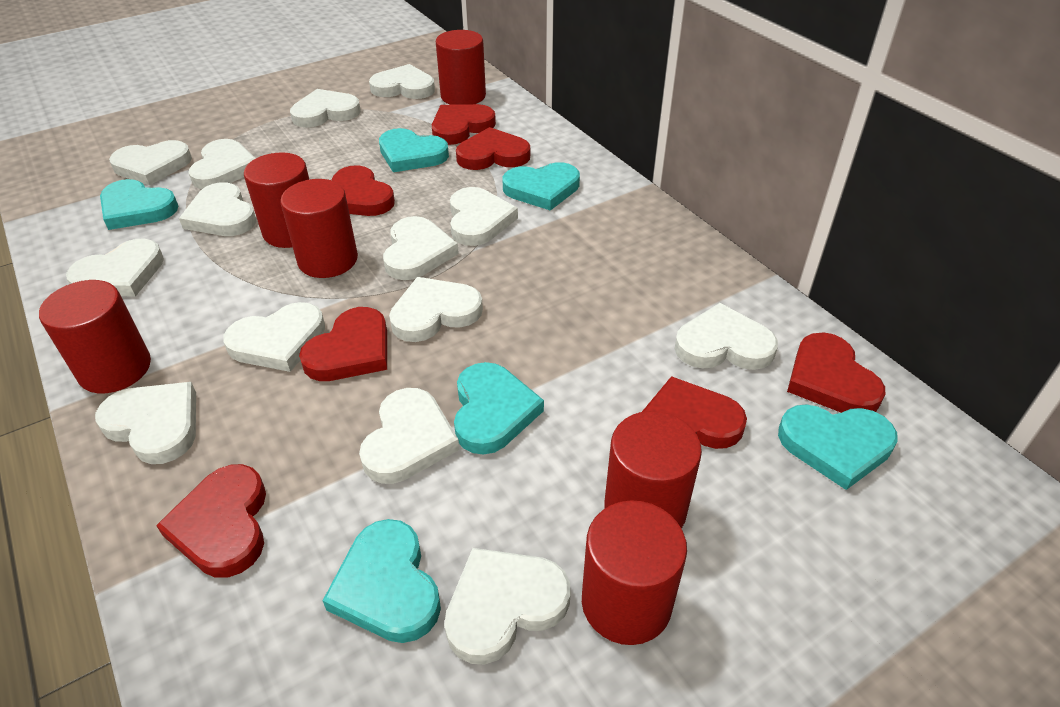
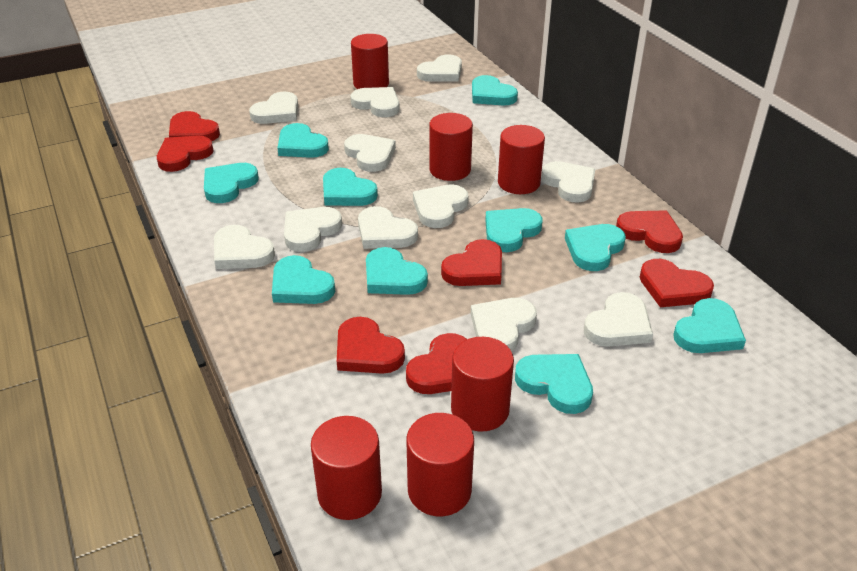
turquoise heart: 6 -> 10
white heart: 14 -> 11

